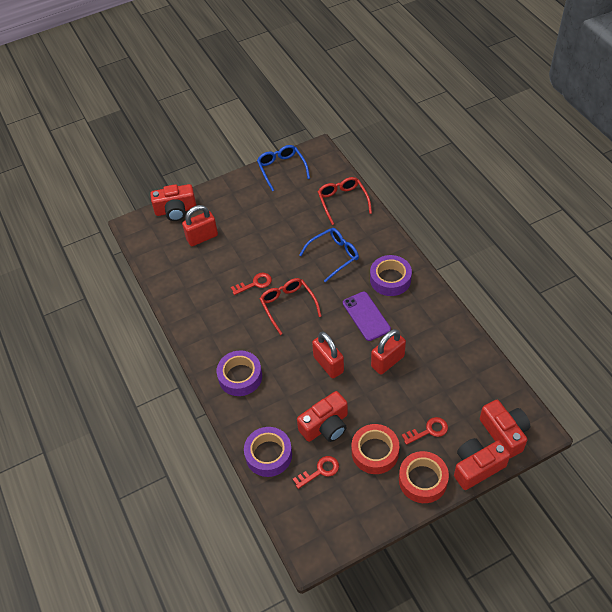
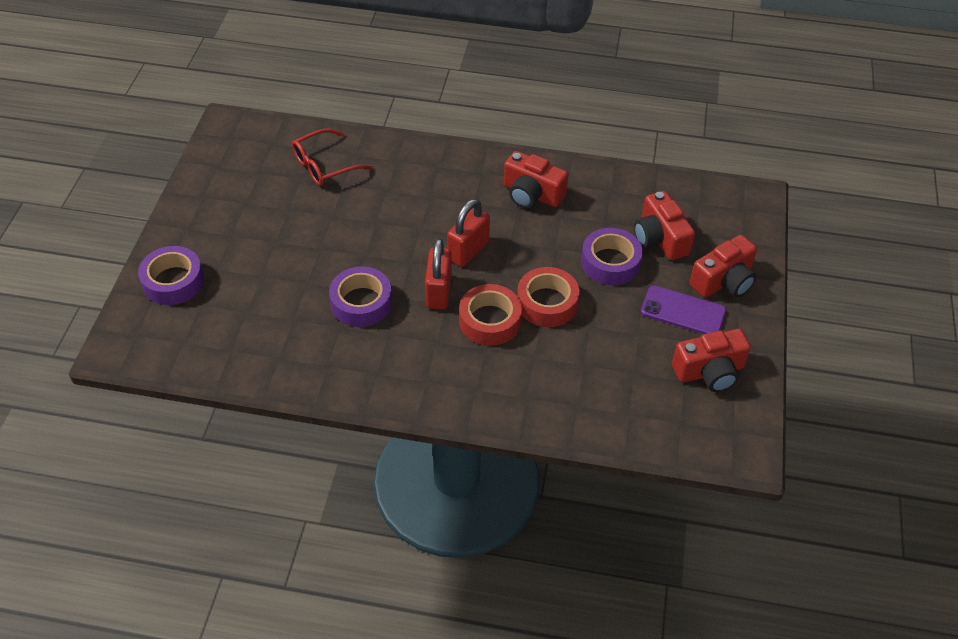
blue glasses: 2 -> 0
red glasses: 2 -> 1
red key: 3 -> 0
red padlock: 3 -> 2

